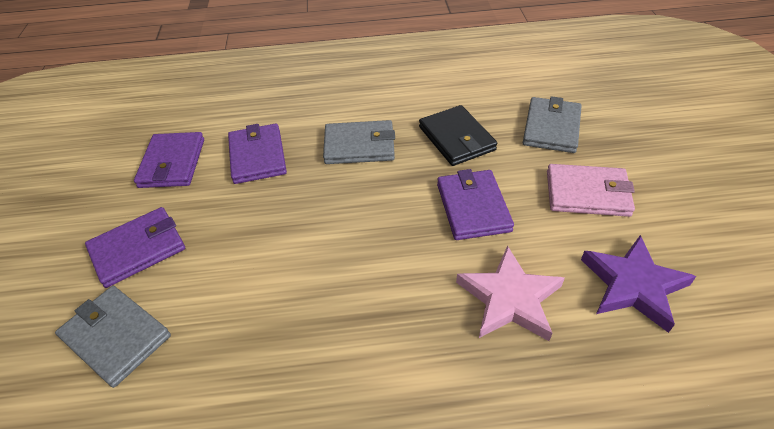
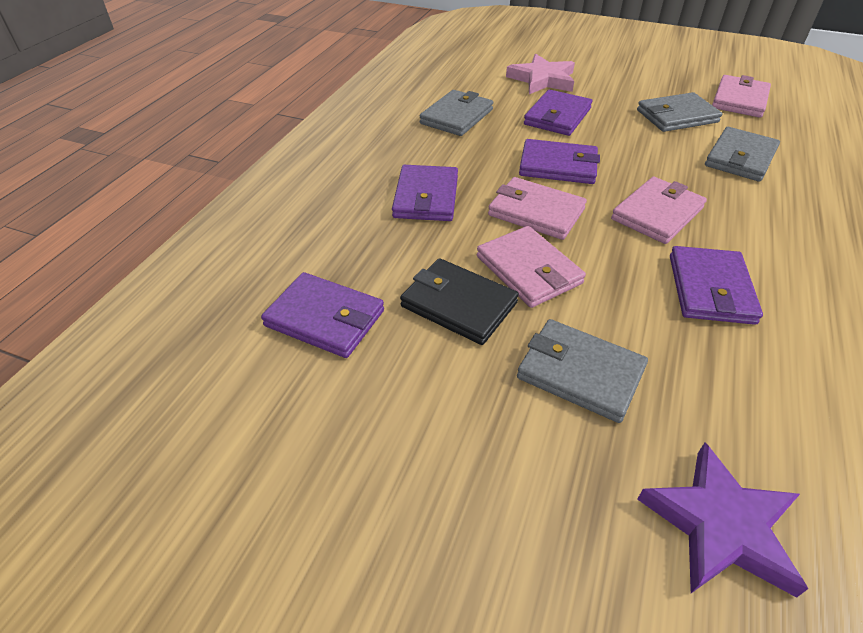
grey wallet: 3 -> 4
pink wallet: 1 -> 4
purple wallet: 4 -> 5

